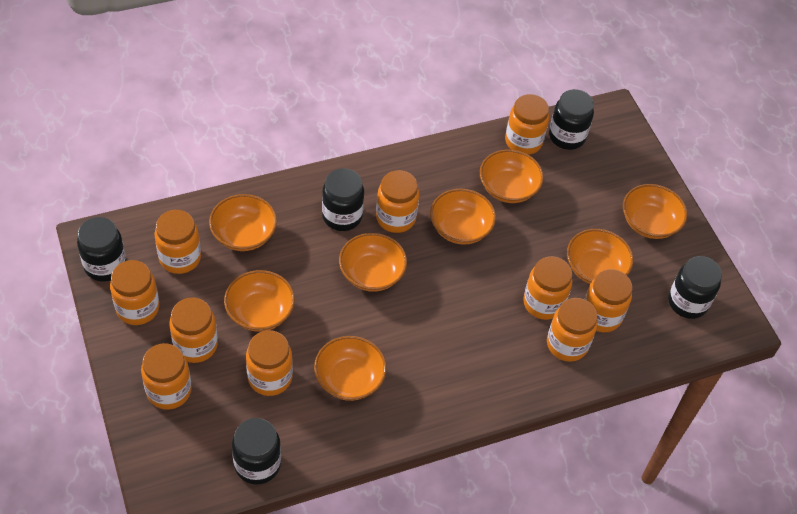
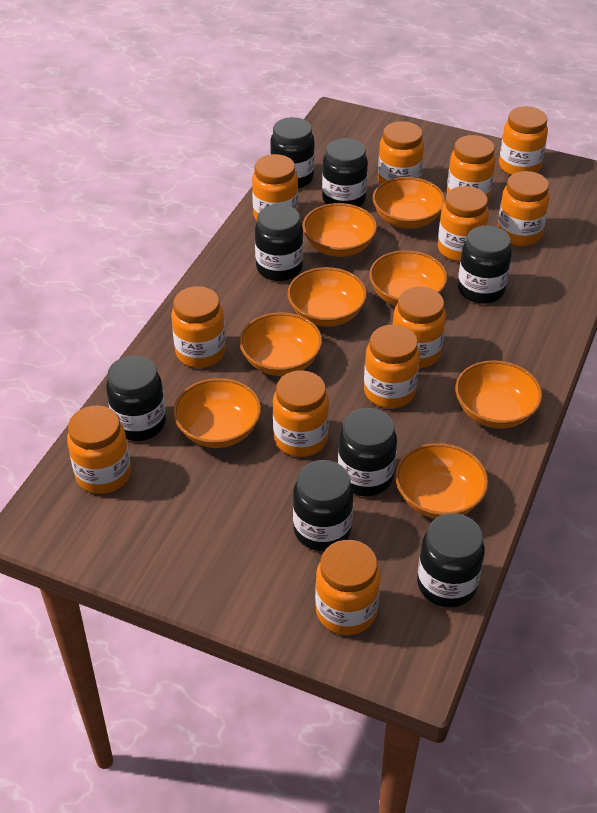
black jar: 5 -> 8
orange jar: 10 -> 12

